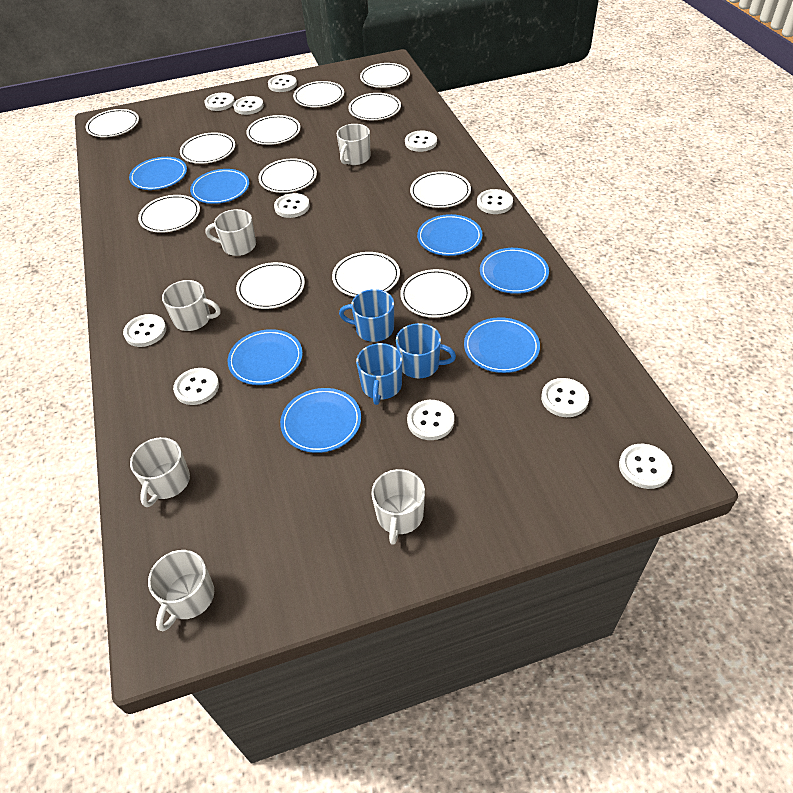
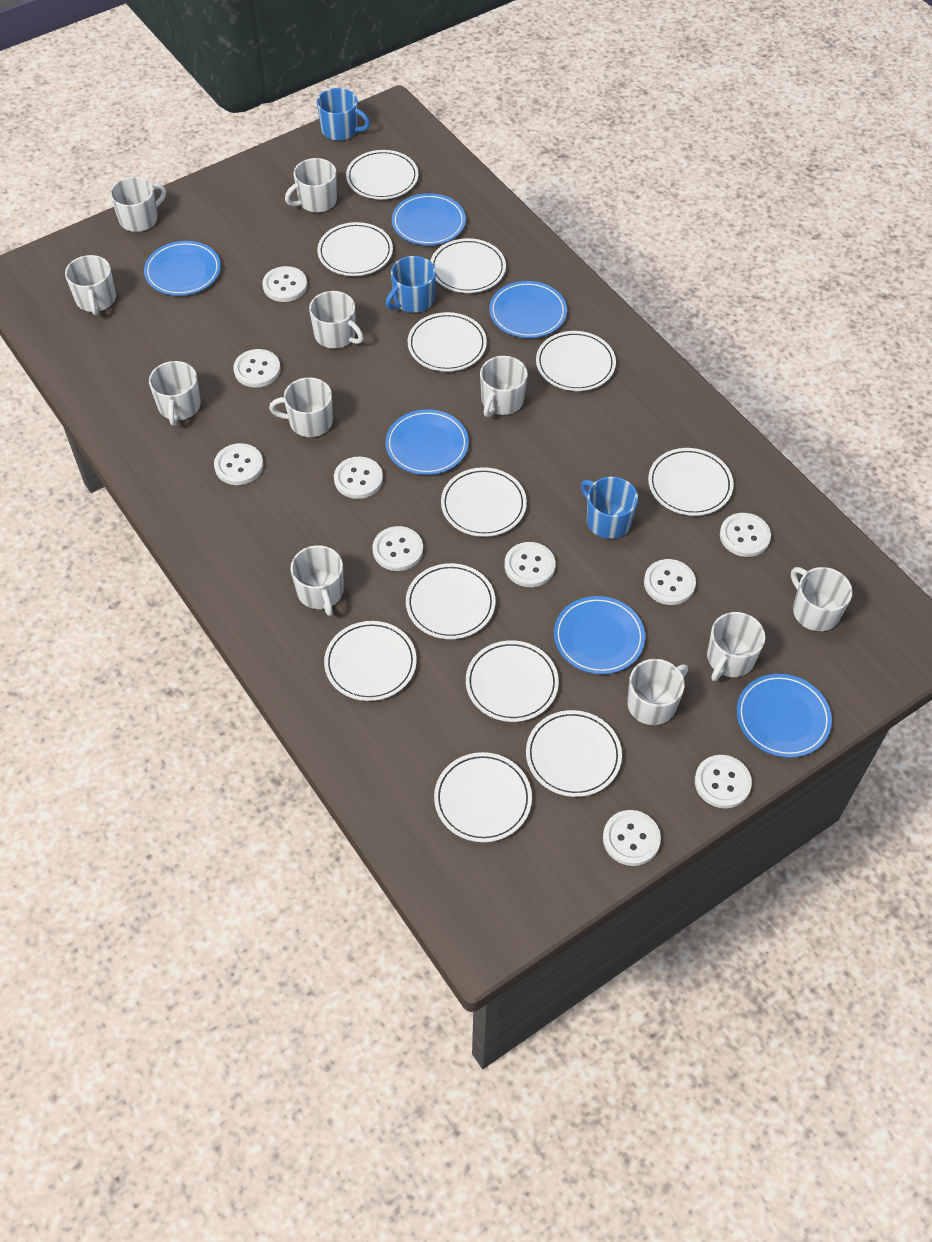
blue plate: 7 -> 6
white button: 11 -> 10
white mug: 6 -> 11

